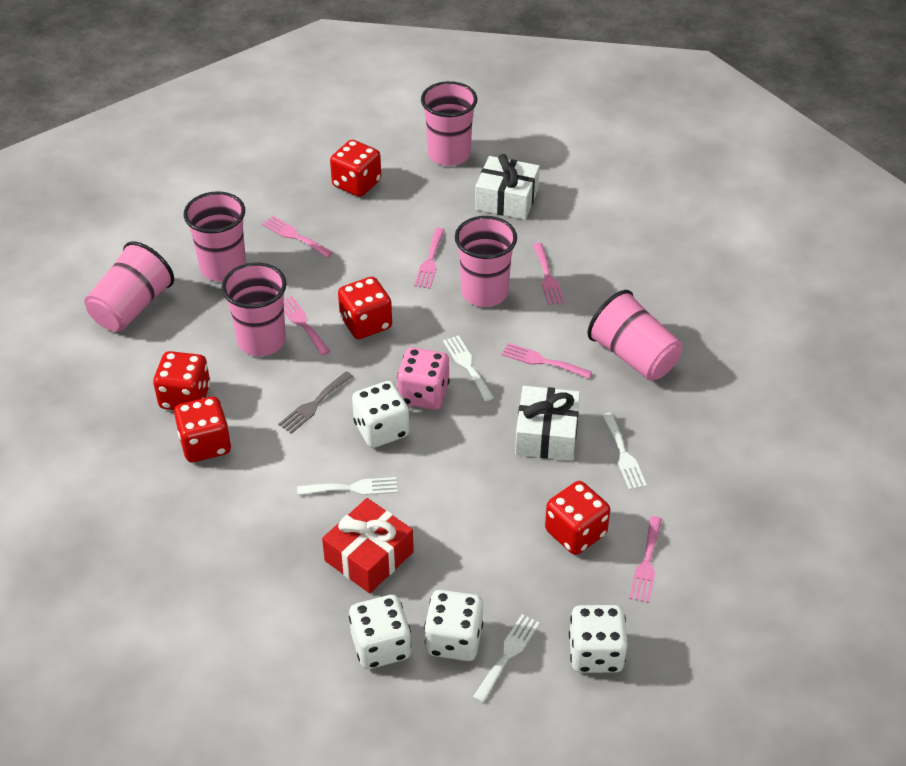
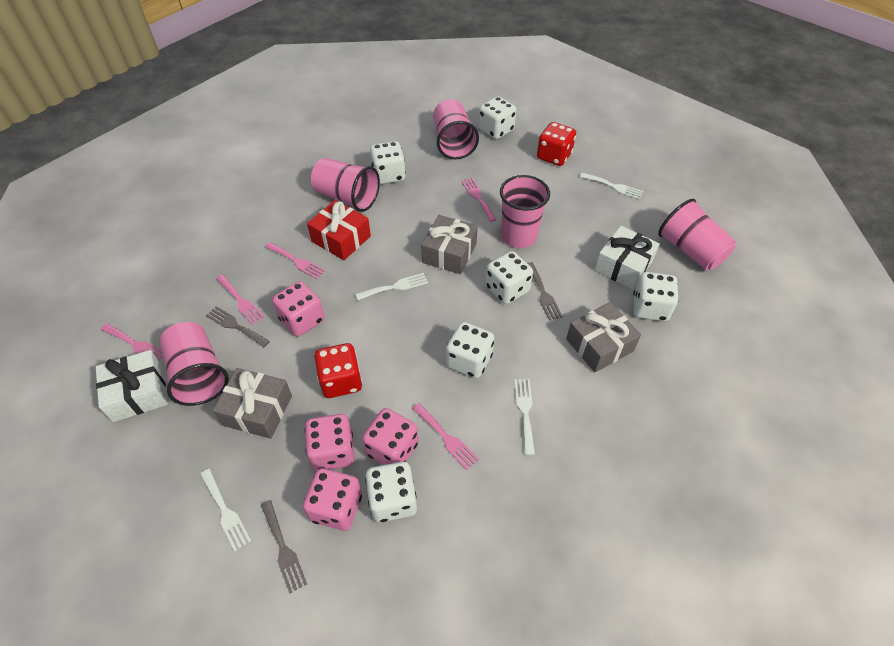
grey fork: 1 -> 3
grey gift: 0 -> 3
pink cup: 6 -> 5
pink dice: 1 -> 4
pink fork: 6 -> 5
red dice: 5 -> 2
white dice: 4 -> 6

